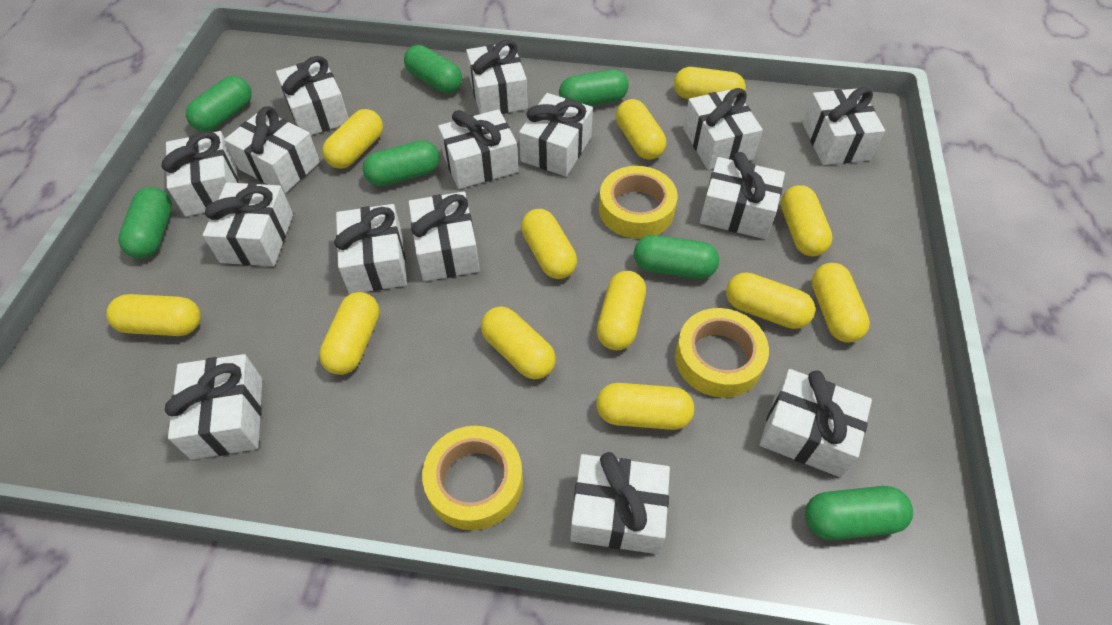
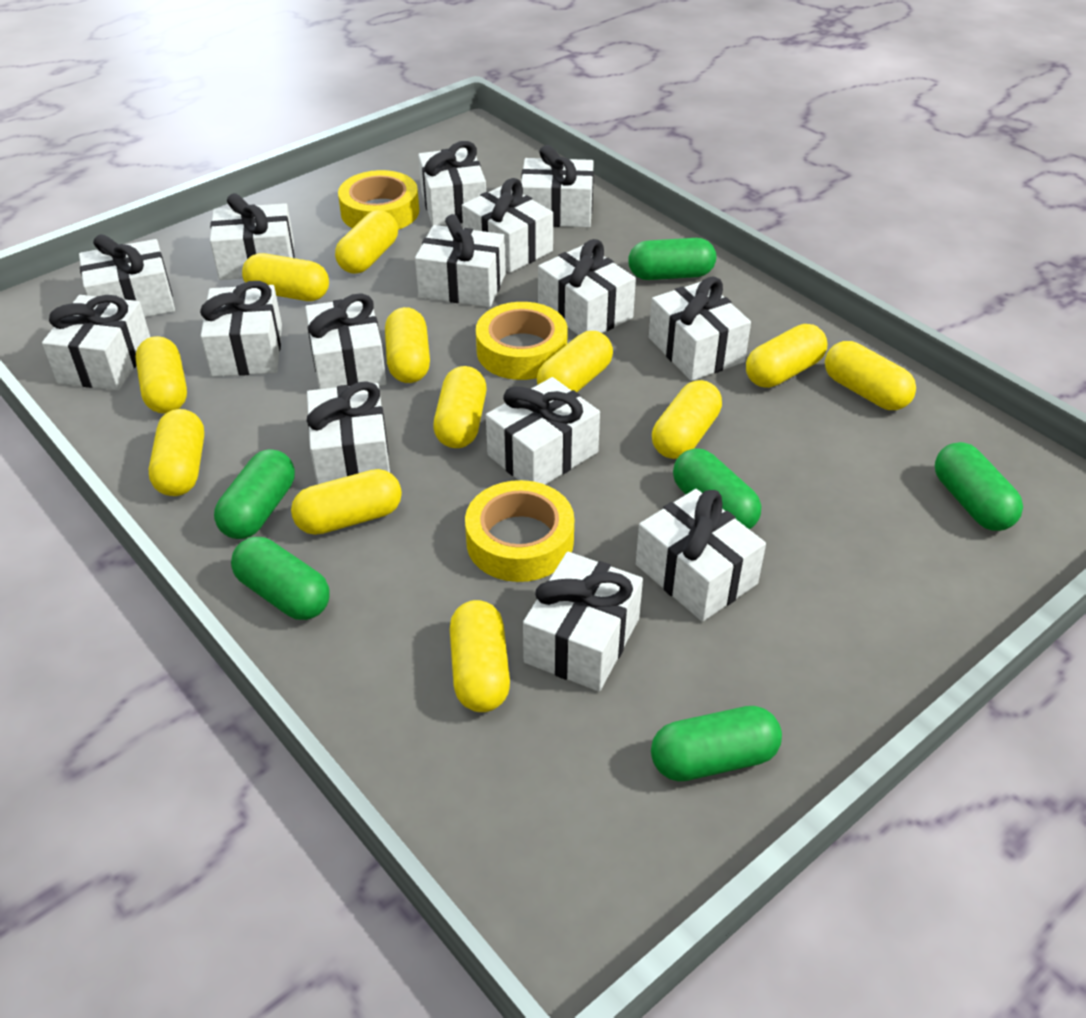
green capsule: 7 -> 6

